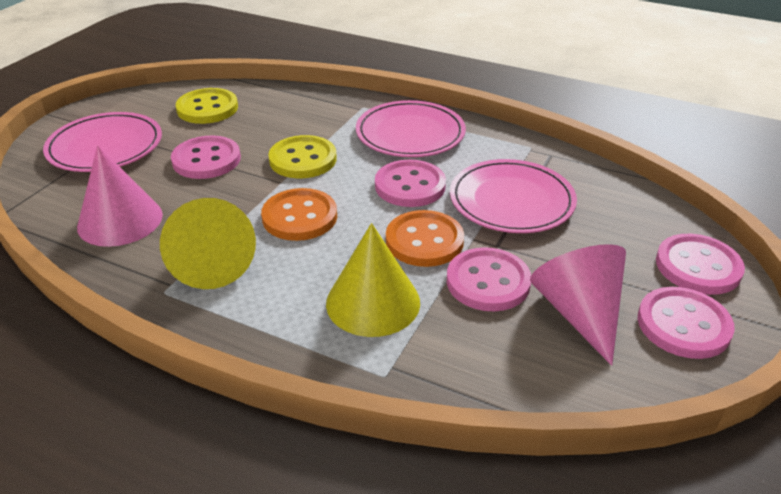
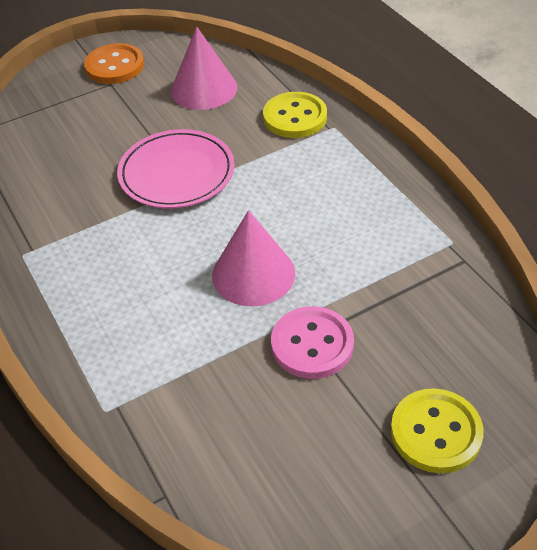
orange button: 2 -> 1
pink button: 5 -> 1
pink plate: 3 -> 1
yellow cone: 2 -> 0

